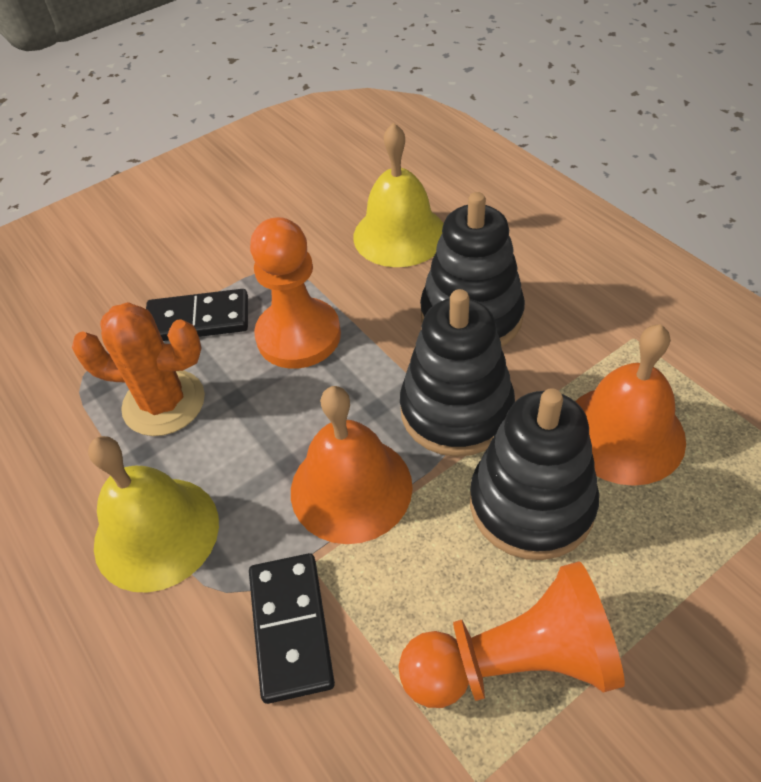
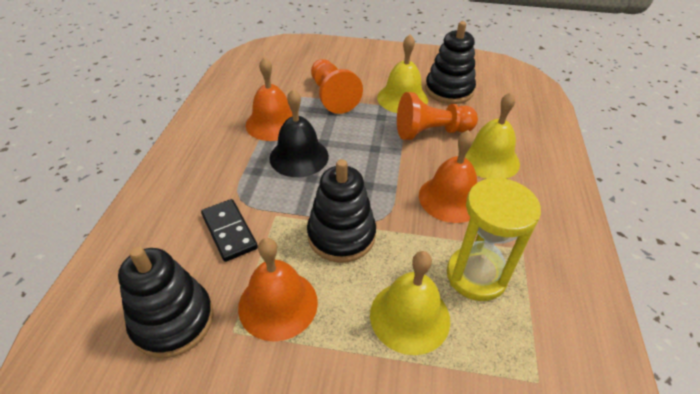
black bell: 0 -> 1
black domino: 2 -> 1
orange bell: 2 -> 3
orange cactus: 1 -> 0
yellow bell: 2 -> 3
yellow hourglass: 0 -> 1

